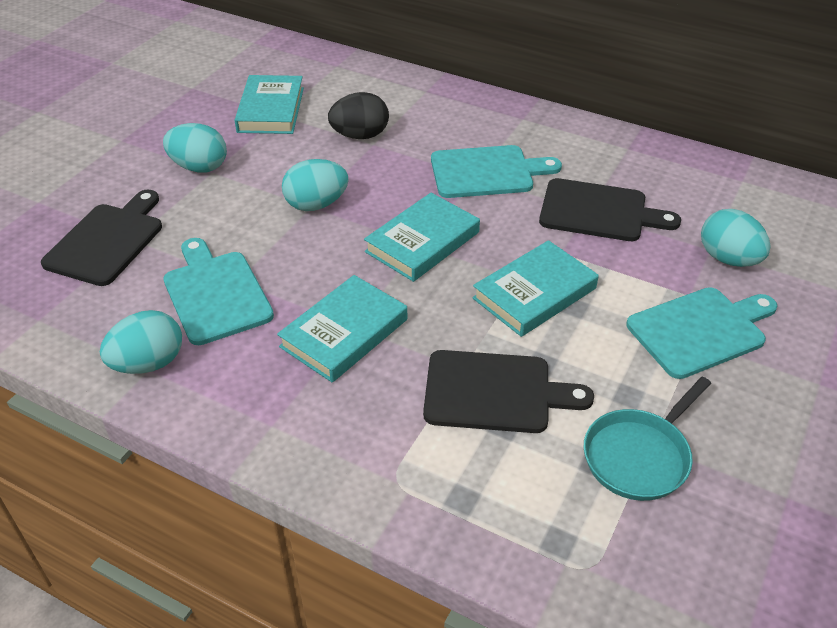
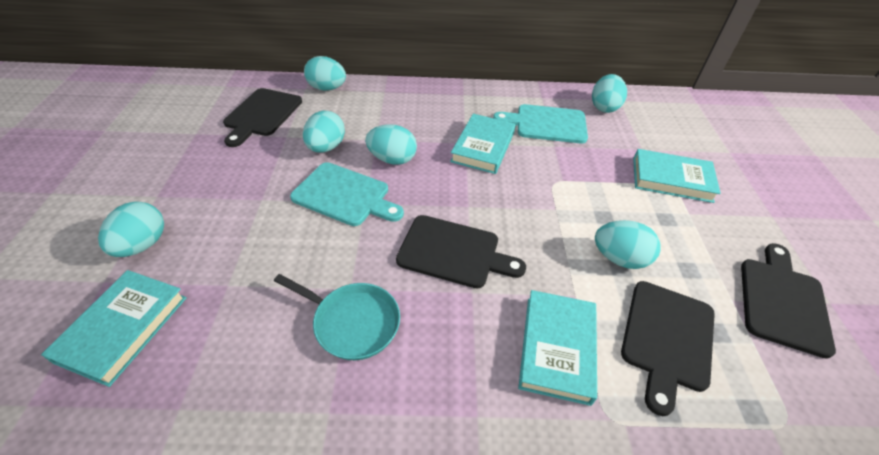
black cutting board: 3 -> 4
black egg: 1 -> 0
turquoise cutting board: 3 -> 2
turquoise egg: 4 -> 6

